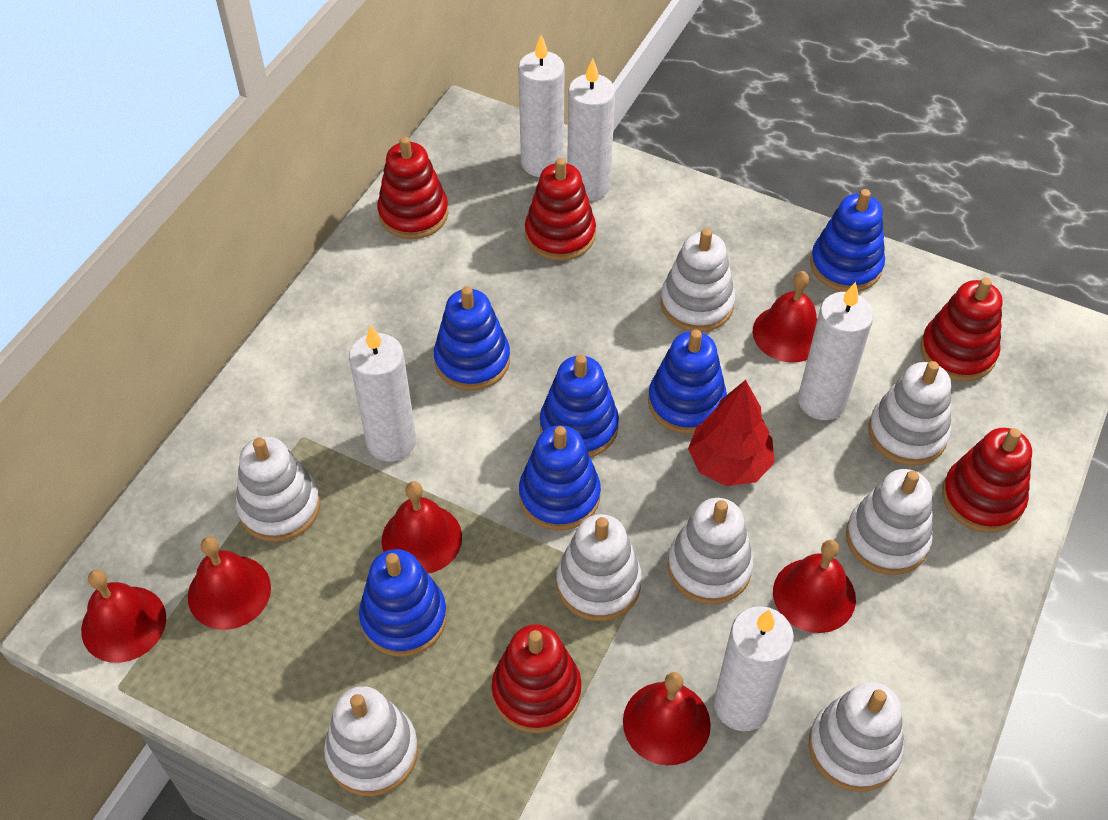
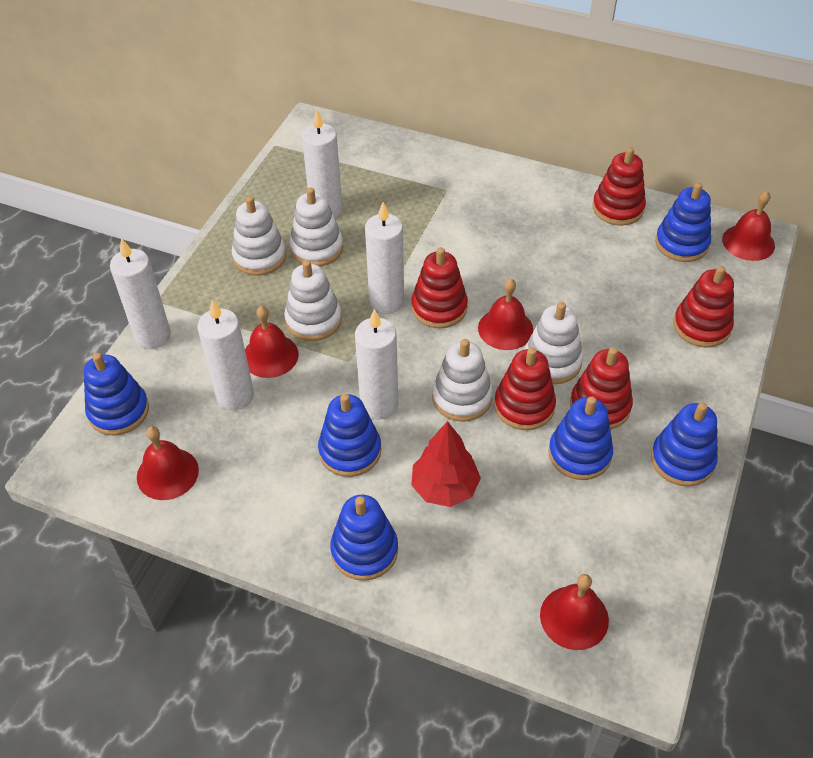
red bell: 6 -> 5
white stacking toy: 8 -> 5

